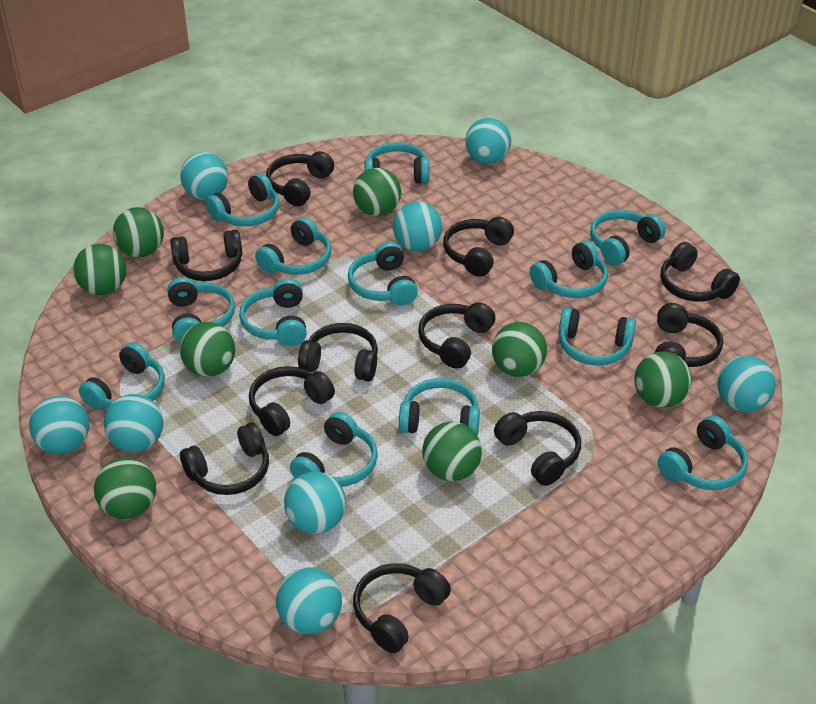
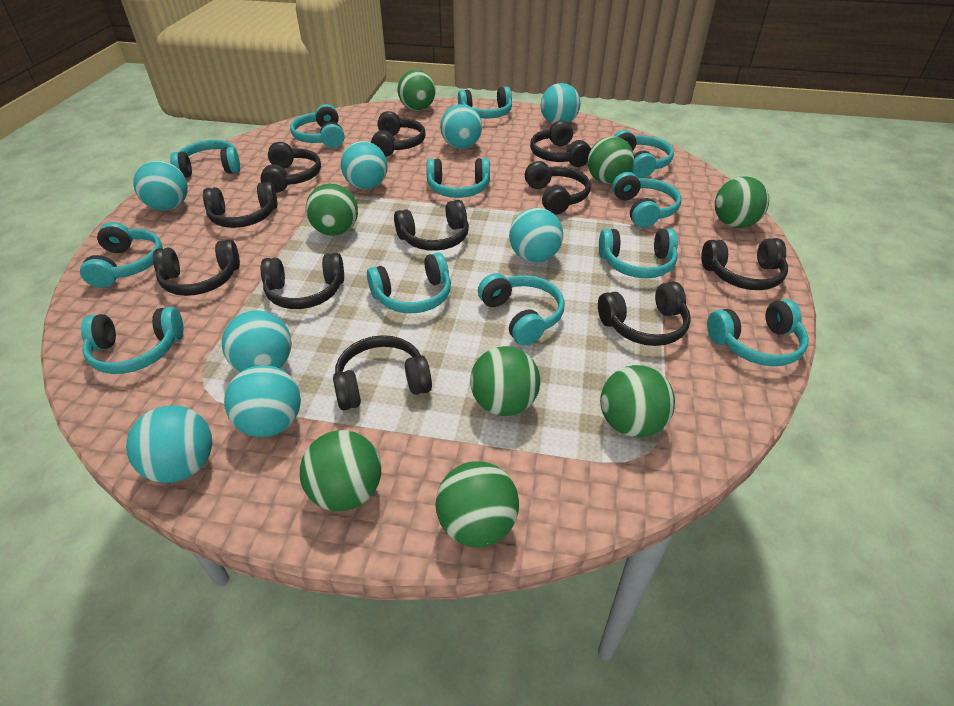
turquoise headphones: 13 -> 12

